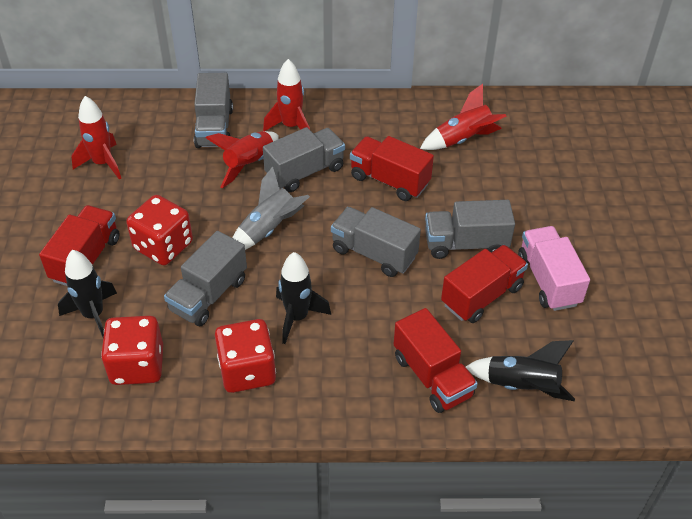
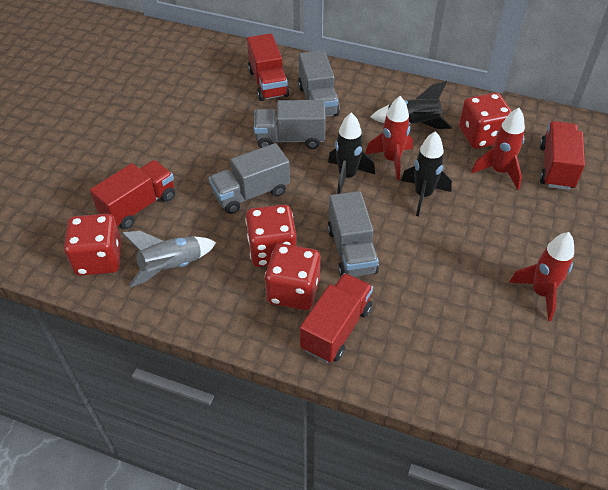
grey truck: 5 -> 4
pink truck: 1 -> 0
red dice: 3 -> 4
red rocket: 4 -> 3

